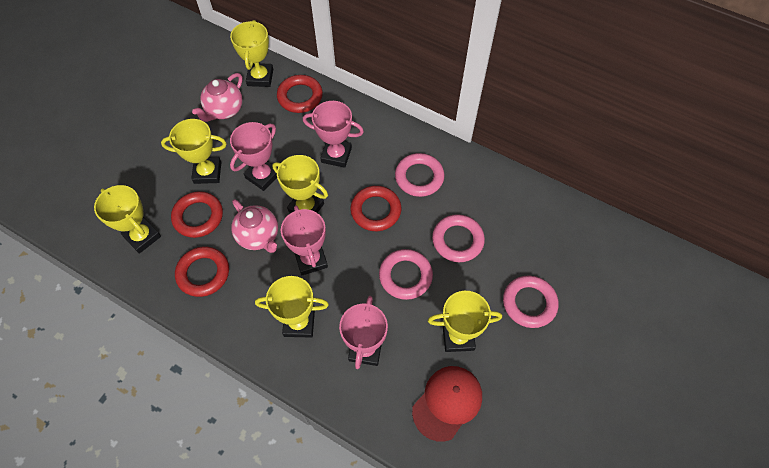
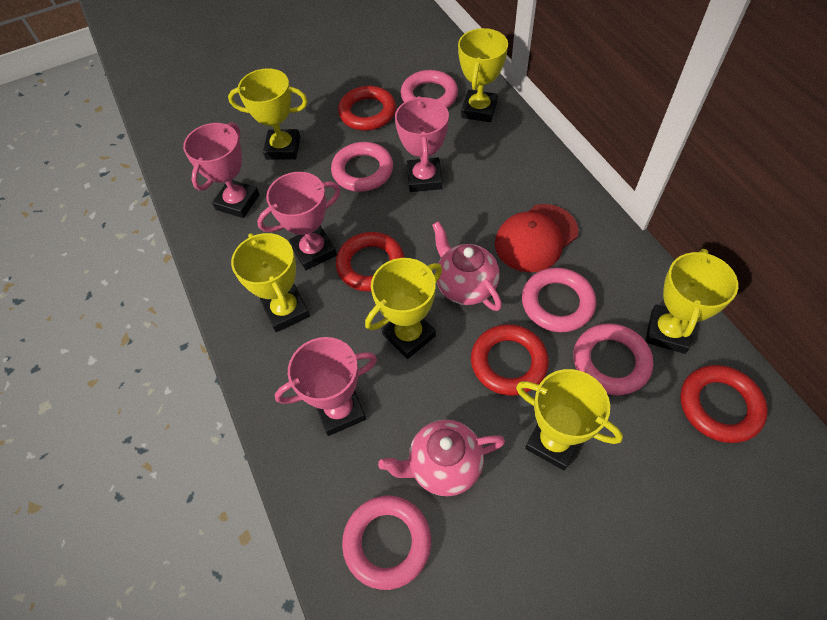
pink ring: 4 -> 5

